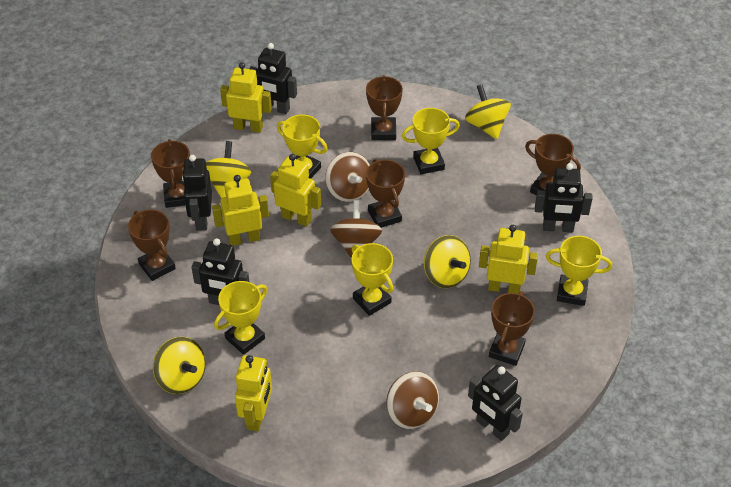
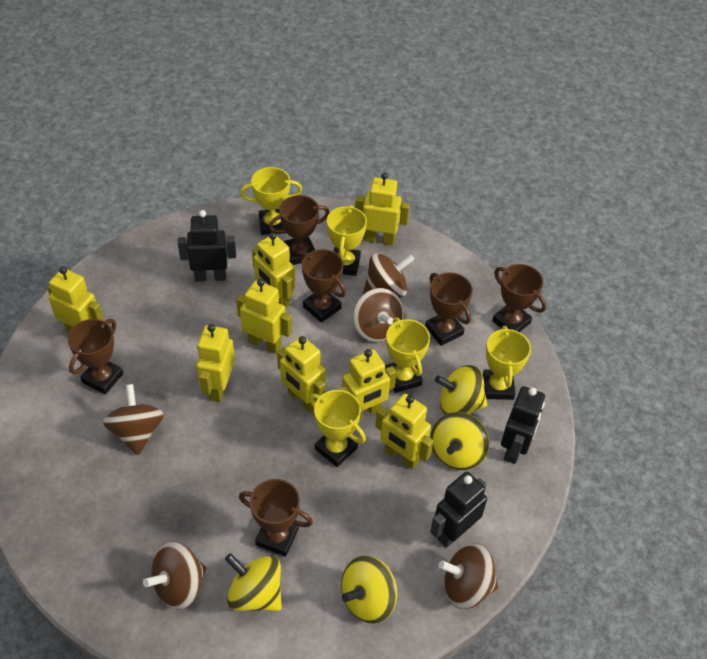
black robot: 5 -> 3
brown spinning top: 3 -> 5
yellow robot: 5 -> 8

